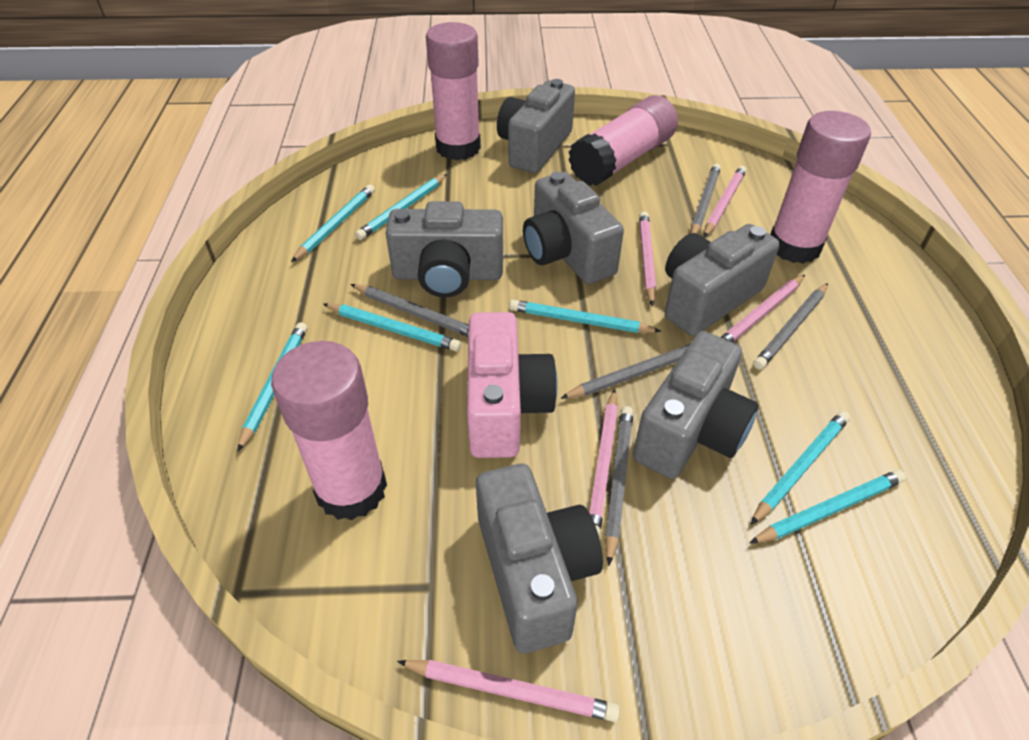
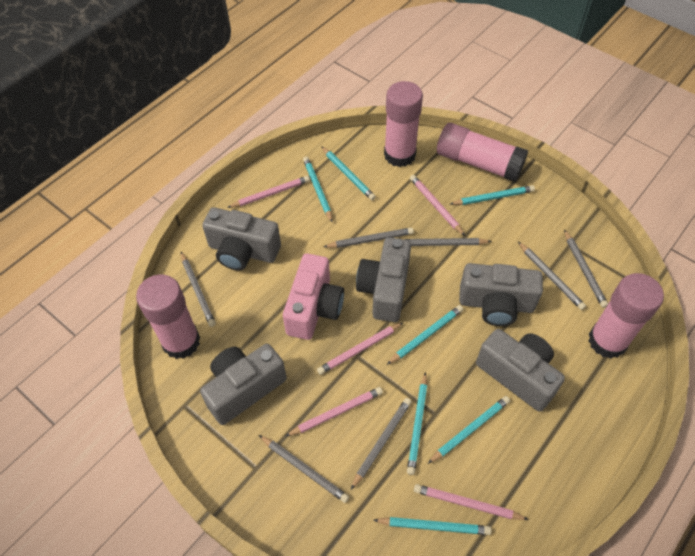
grey camera: 6 -> 5
grey pencil: 5 -> 7

